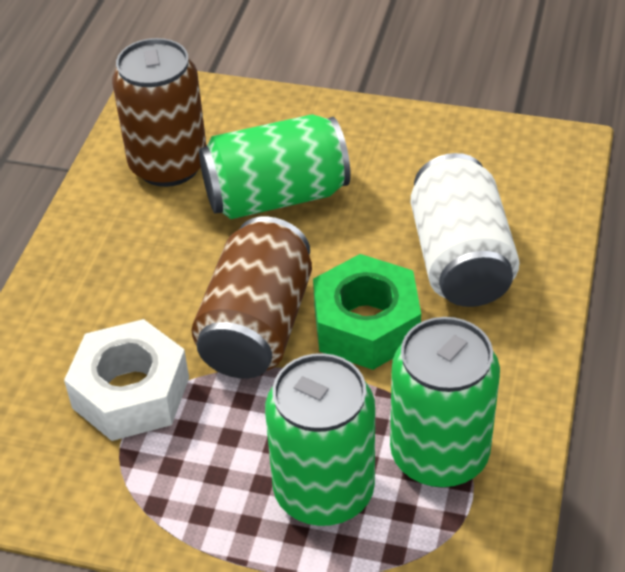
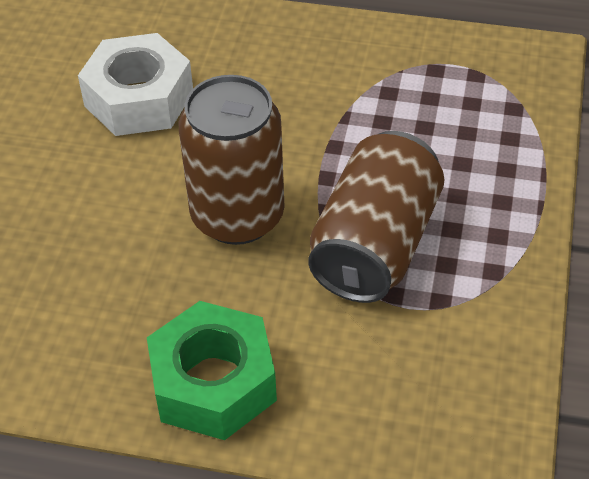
green can: 3 -> 0
white can: 1 -> 0

